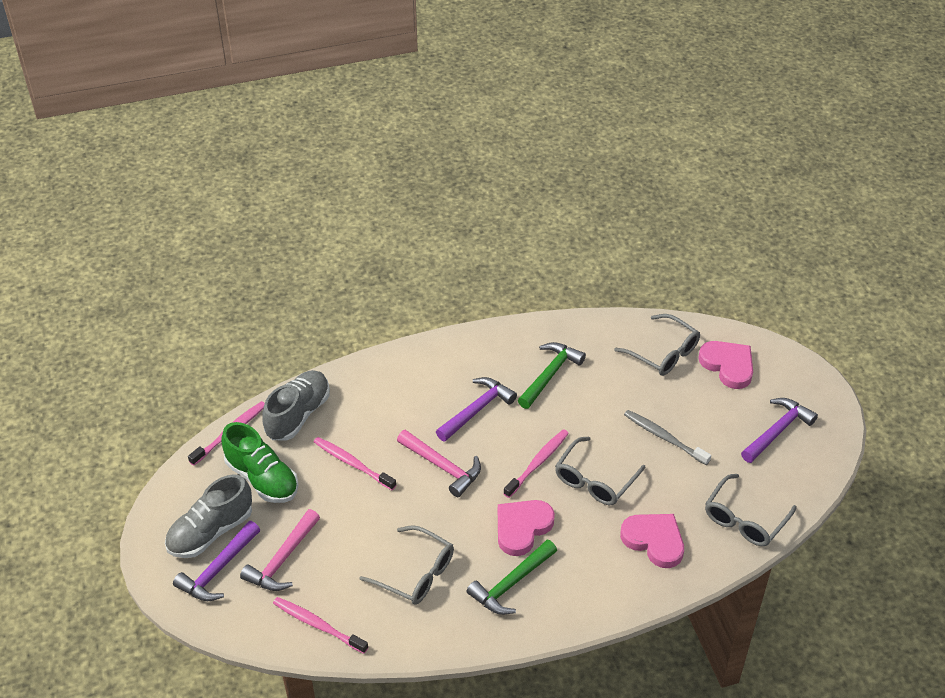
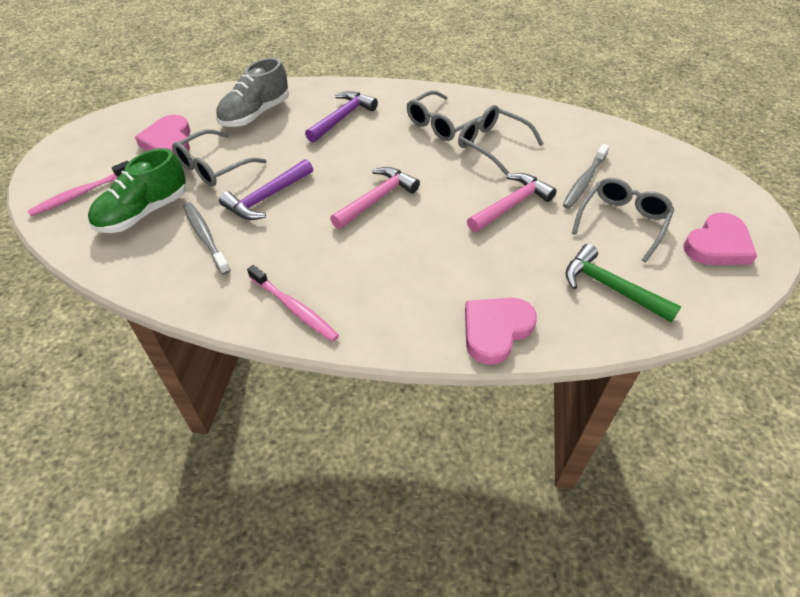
green hammer: 2 -> 1
grey shoe: 2 -> 1
grey toothbrush: 1 -> 2
pink toothbrush: 4 -> 2
purple hammer: 3 -> 2

